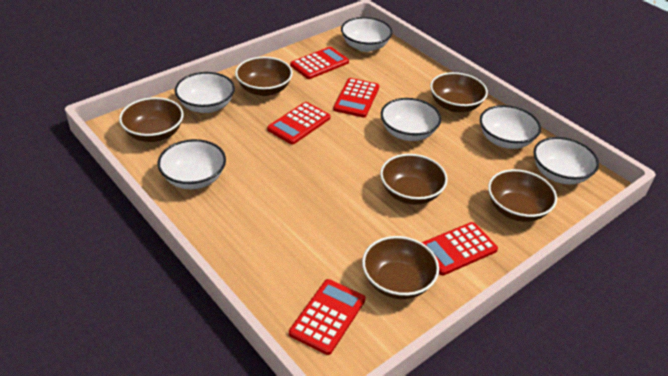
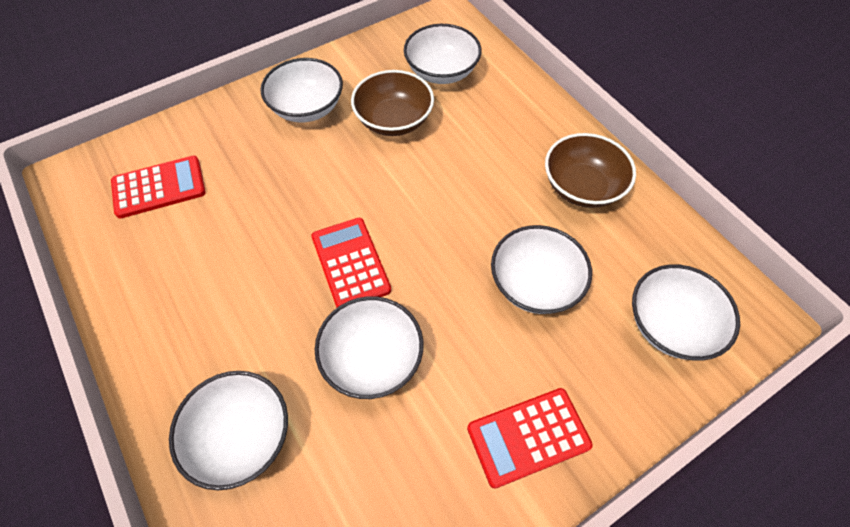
brown bowl: 6 -> 2
red calculator: 5 -> 3

